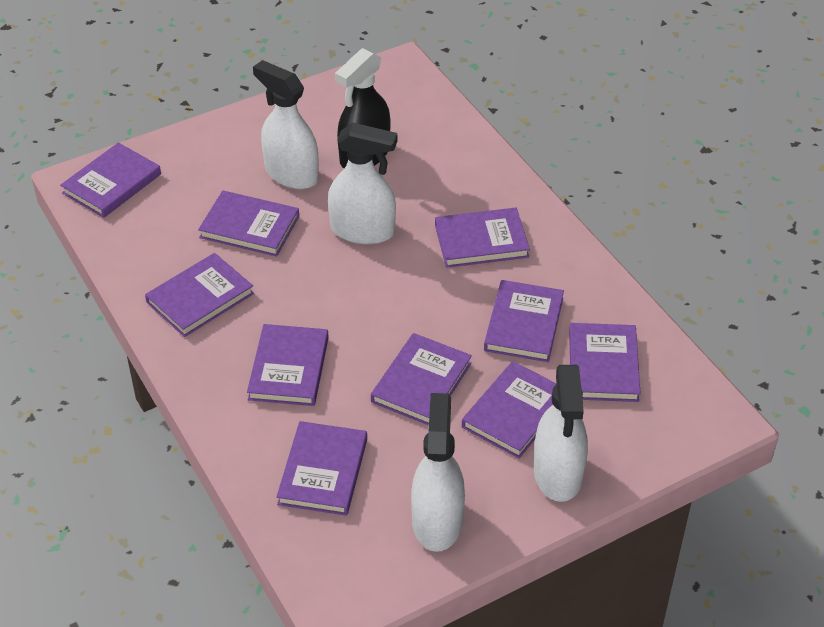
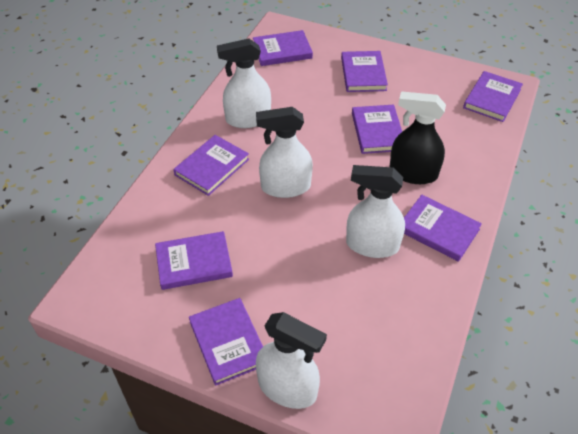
purple book: 10 -> 8

